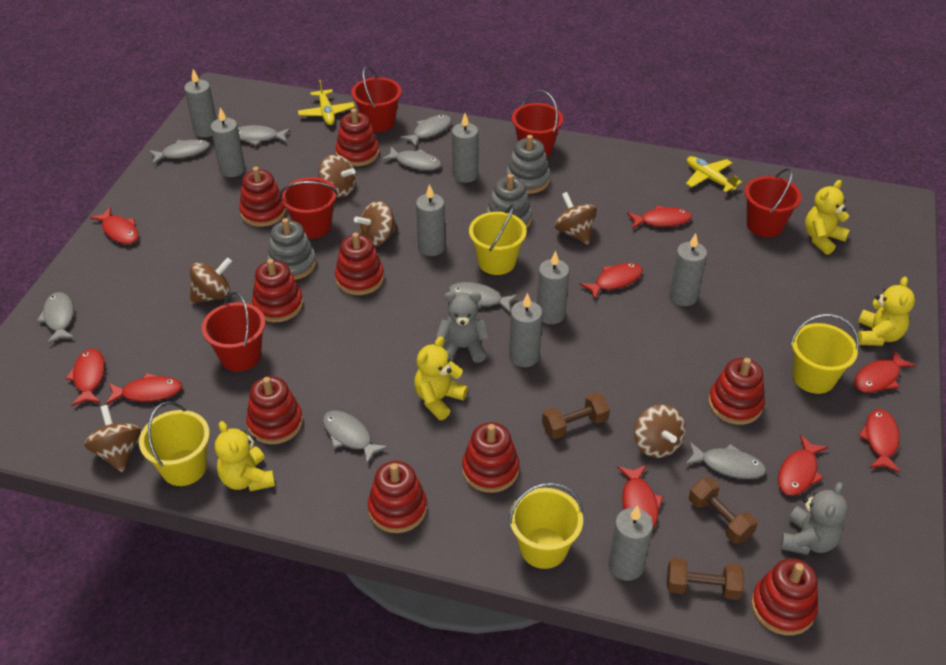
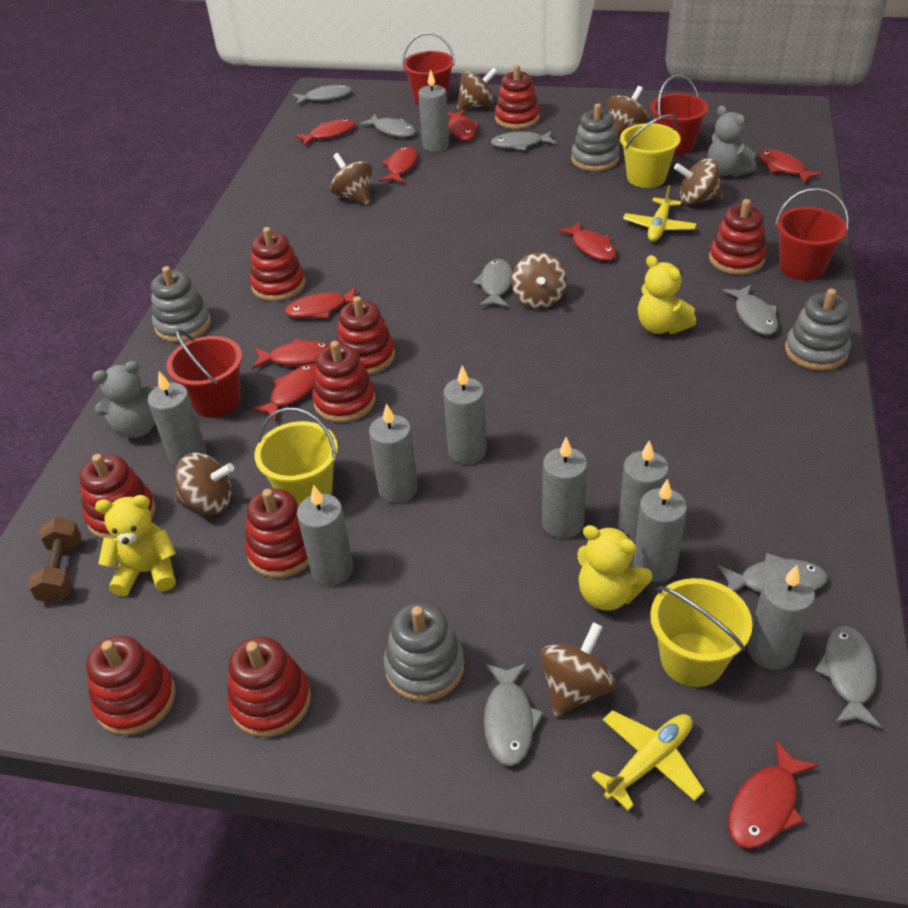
brown dumbbell: 3 -> 1
brown spinning top: 6 -> 7
grey candle: 8 -> 9
grey stacking toy: 3 -> 4
red bucket: 5 -> 4
yellow bucket: 4 -> 3
yellow teddy bear: 4 -> 3

